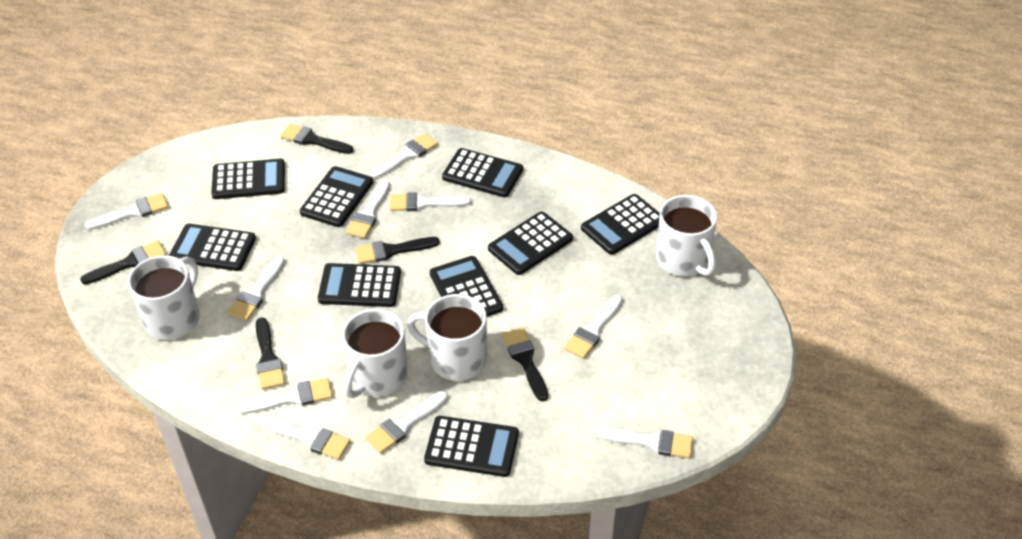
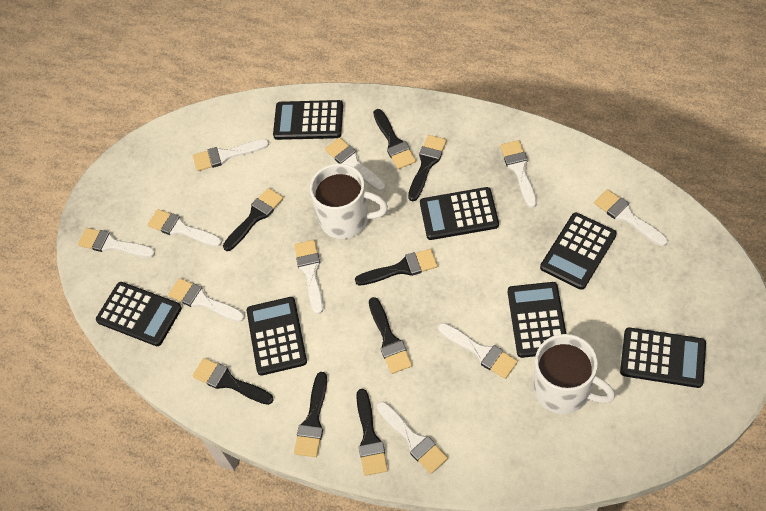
black brush: 5 -> 8
black calculator: 9 -> 7
white mug: 4 -> 2

